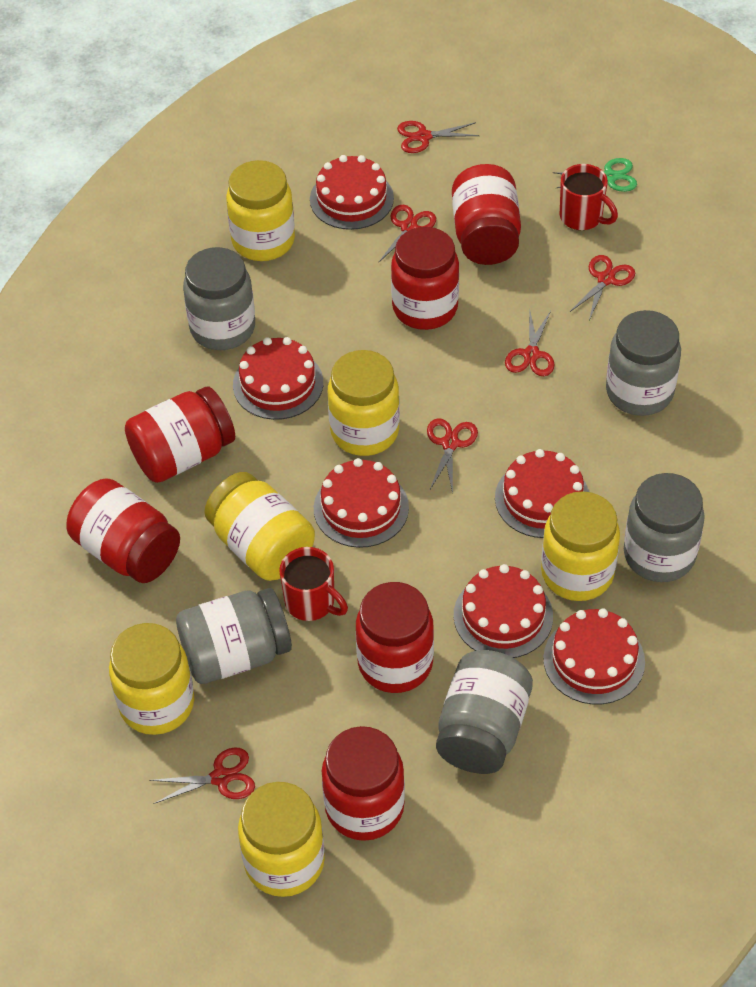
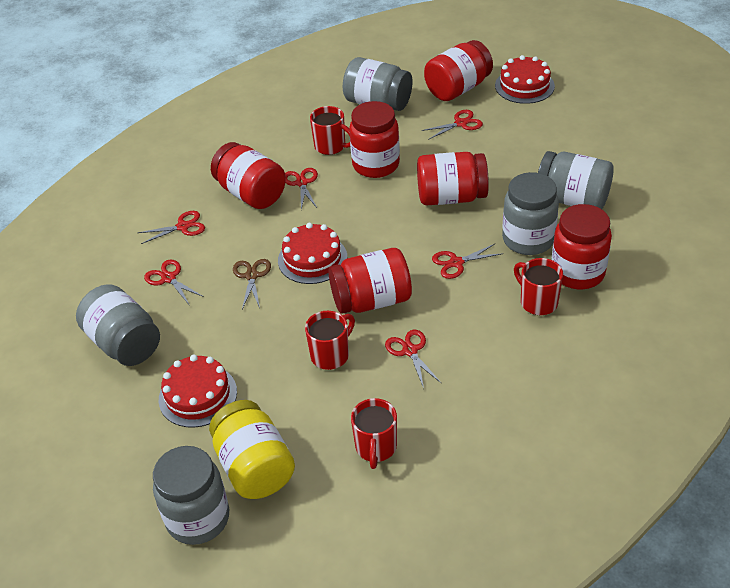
brown scissors: 0 -> 1
green scissors: 1 -> 0
red cake: 6 -> 3
red mug: 2 -> 4
yellow jar: 6 -> 1

